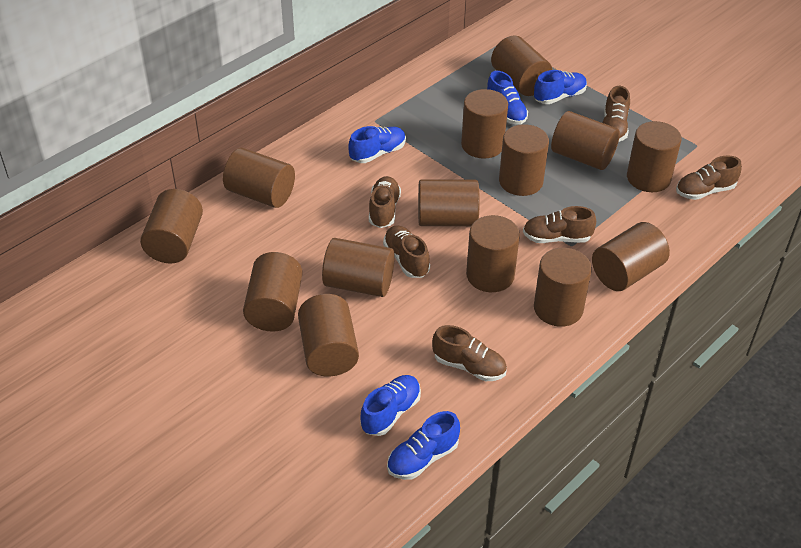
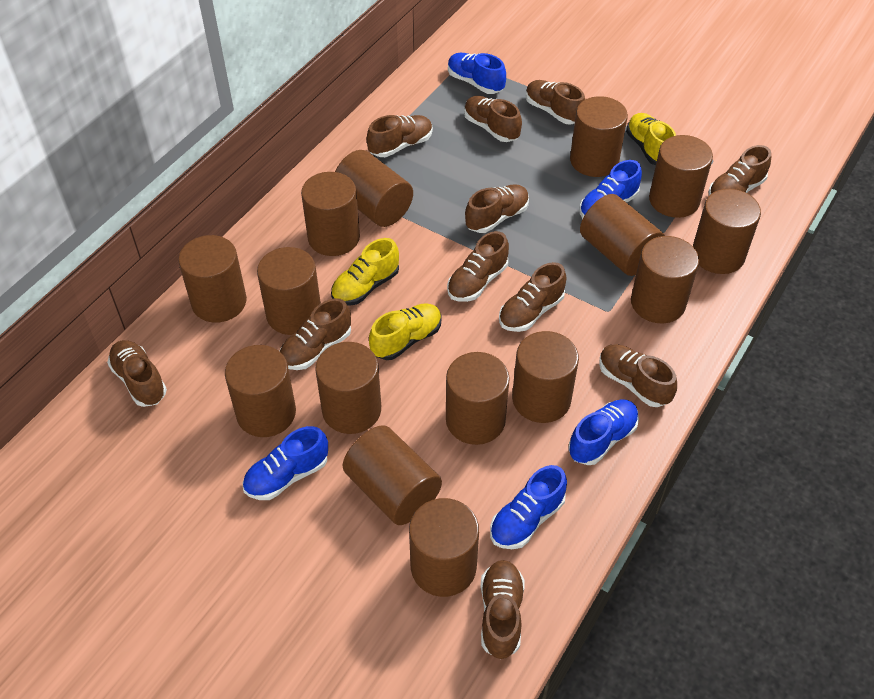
brown cylinder: 14 -> 15
brown shoe: 6 -> 11
yellow shoe: 0 -> 3

